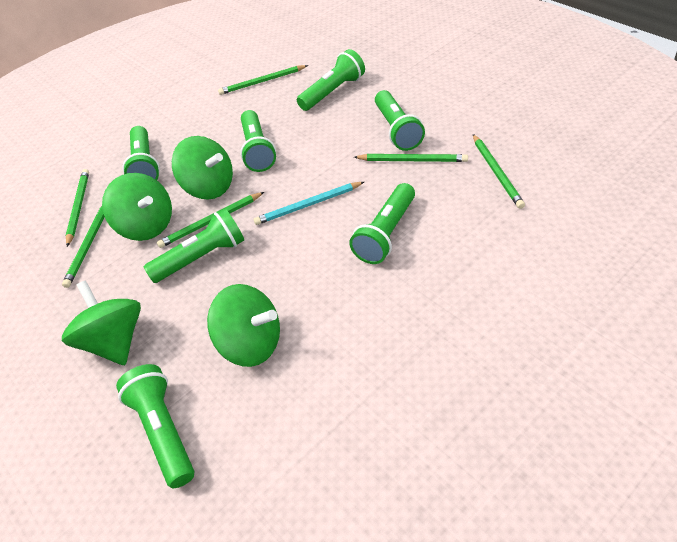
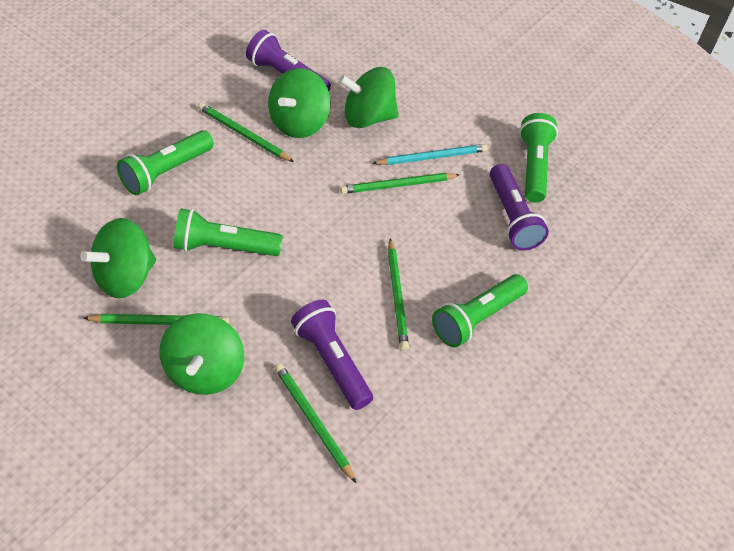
green flashlight: 7 -> 4
green pencil: 6 -> 5
purple flashlight: 0 -> 3

